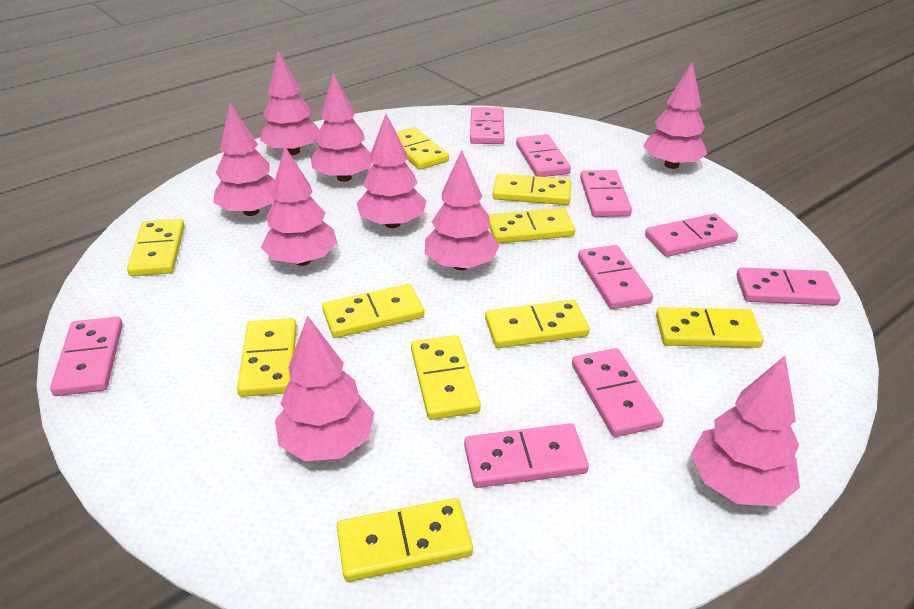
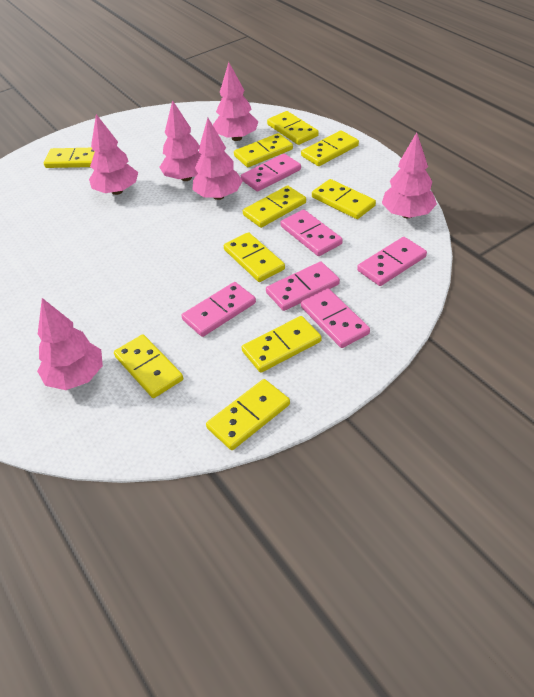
pink domino: 9 -> 6
pink tree: 9 -> 6

